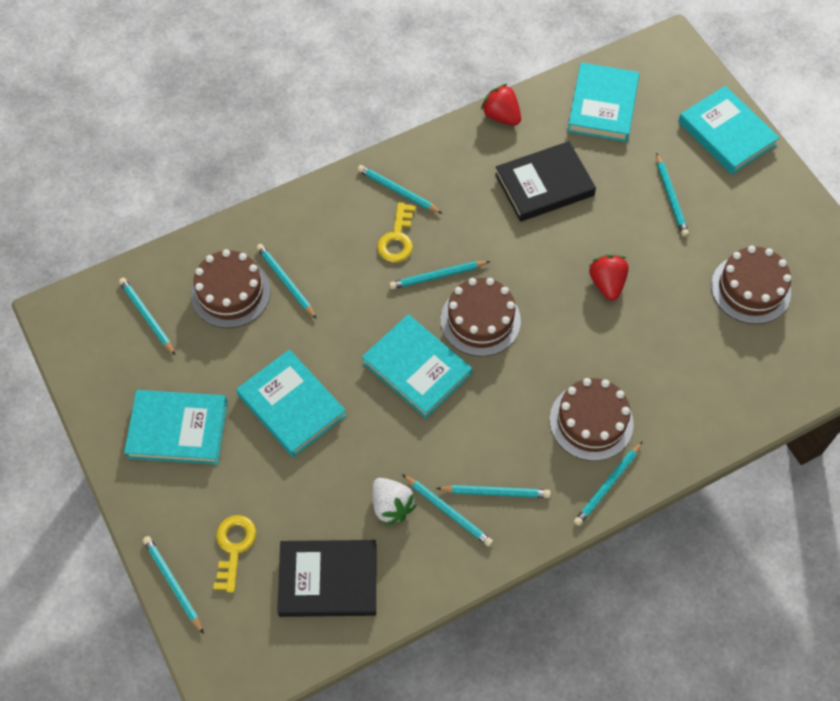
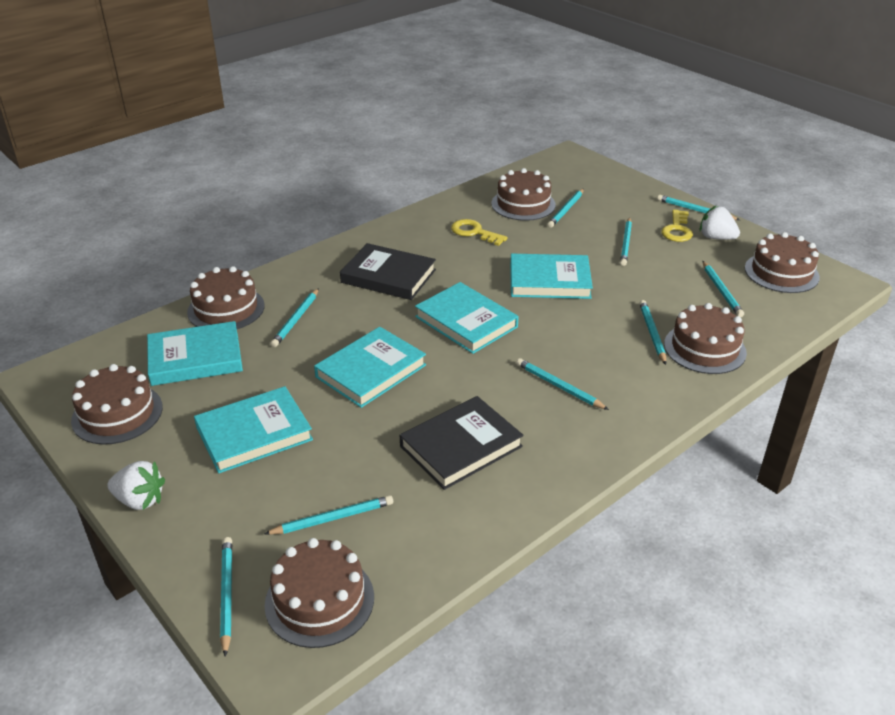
brown cake: 4 -> 6
red strawberry: 2 -> 0
white strawberry: 1 -> 2

